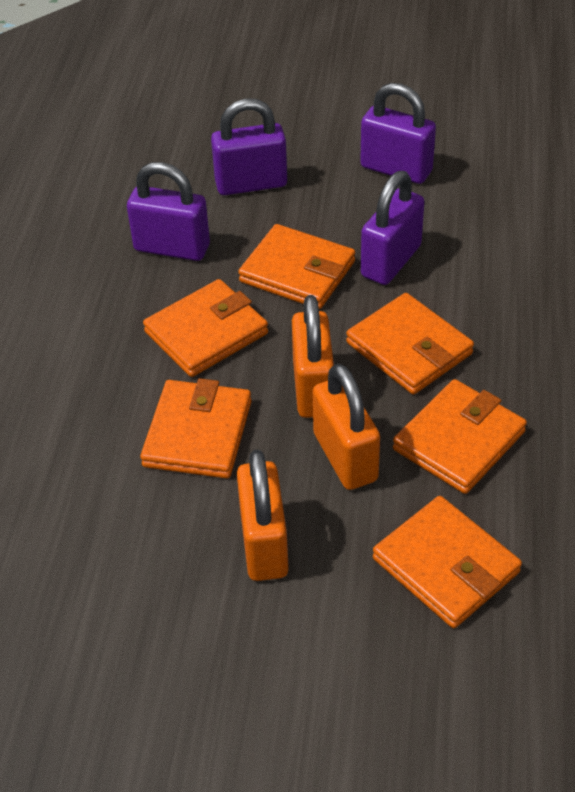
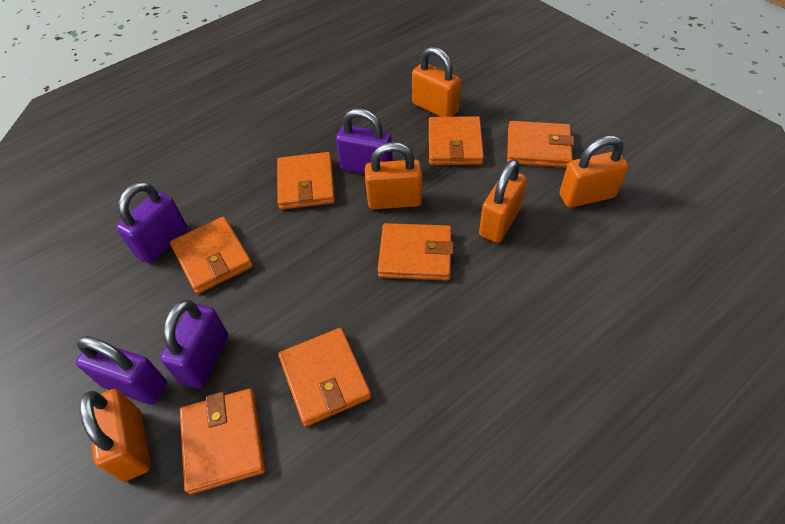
orange padlock: 3 -> 5
orange wallet: 6 -> 7

